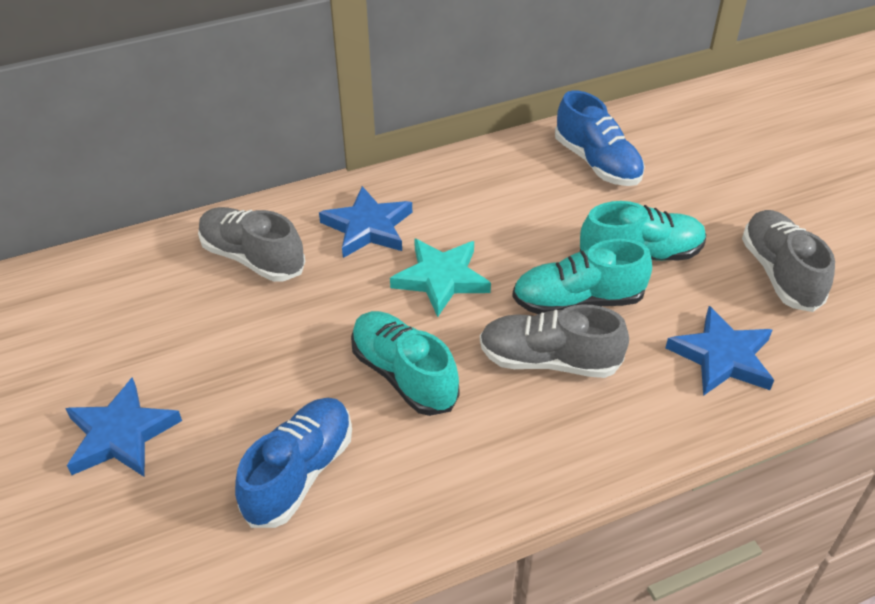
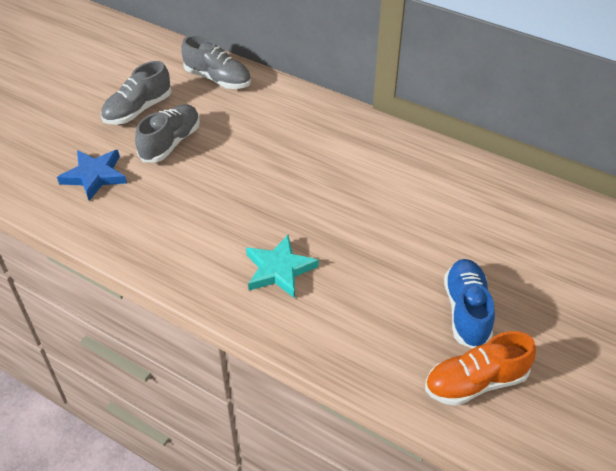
blue shoe: 2 -> 1
blue star: 3 -> 1
orange shoe: 0 -> 1
turquoise shoe: 3 -> 0

